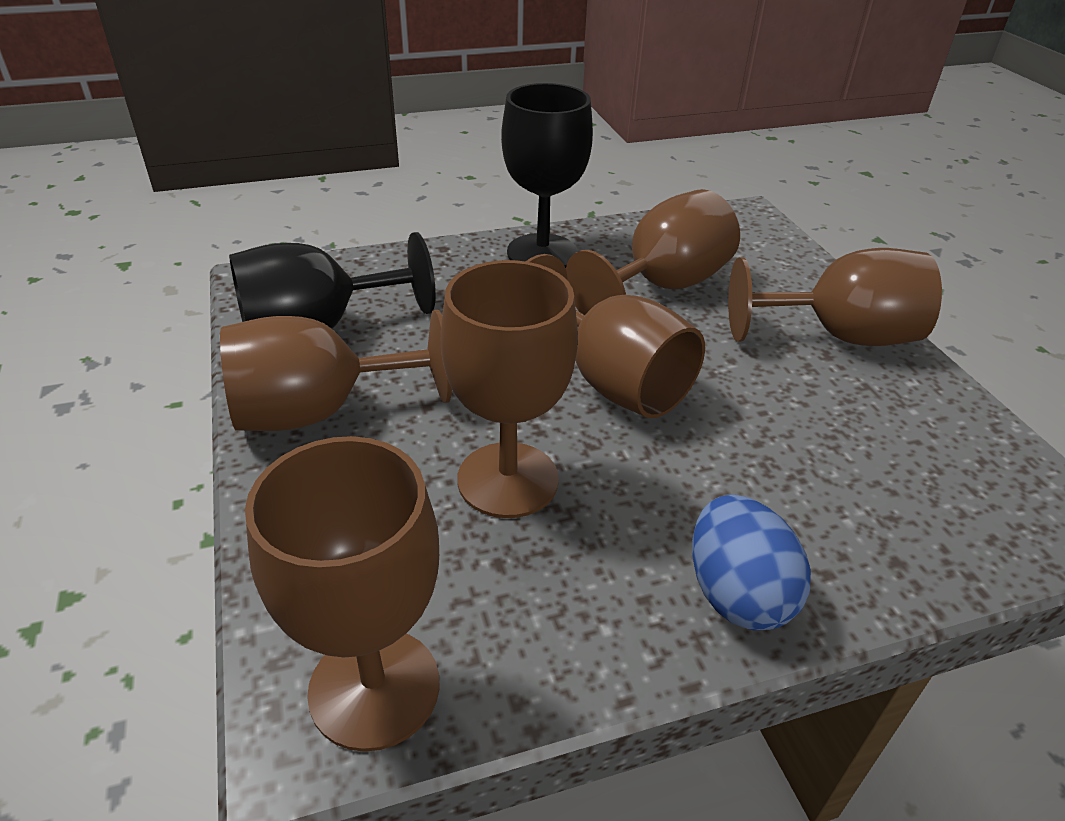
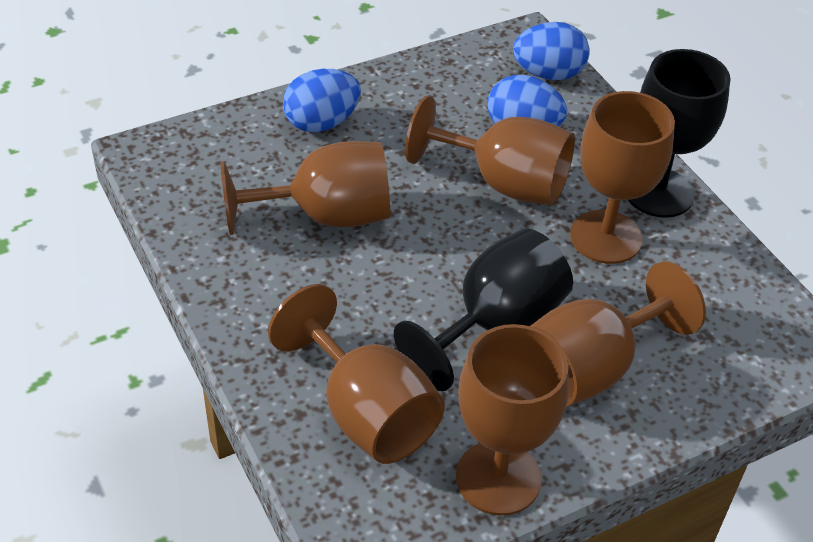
blue egg: 1 -> 3

